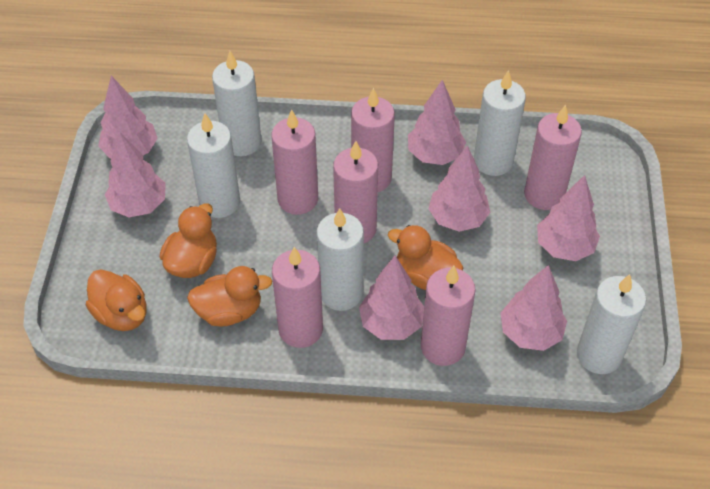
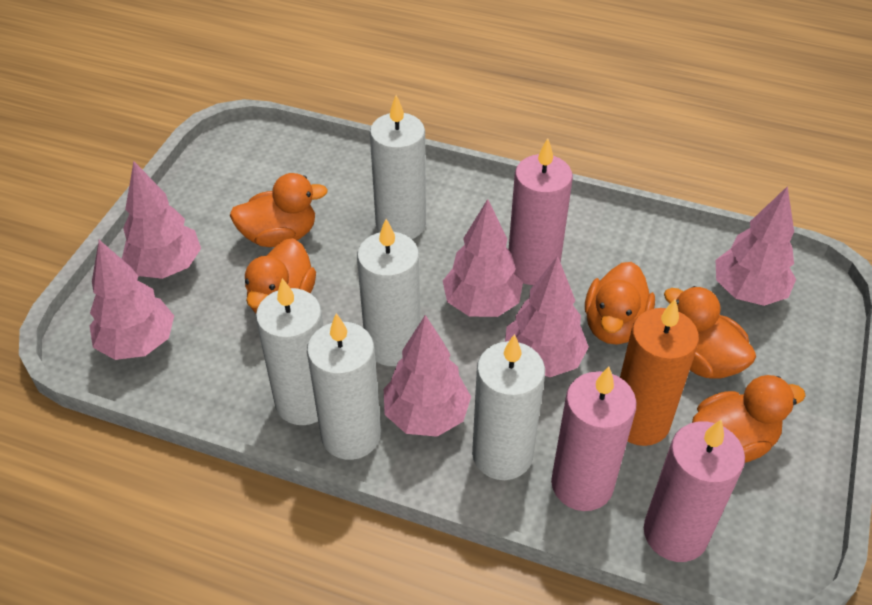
orange candle: 0 -> 1
orange duck: 4 -> 5
pink candle: 6 -> 3
pink tree: 7 -> 6

